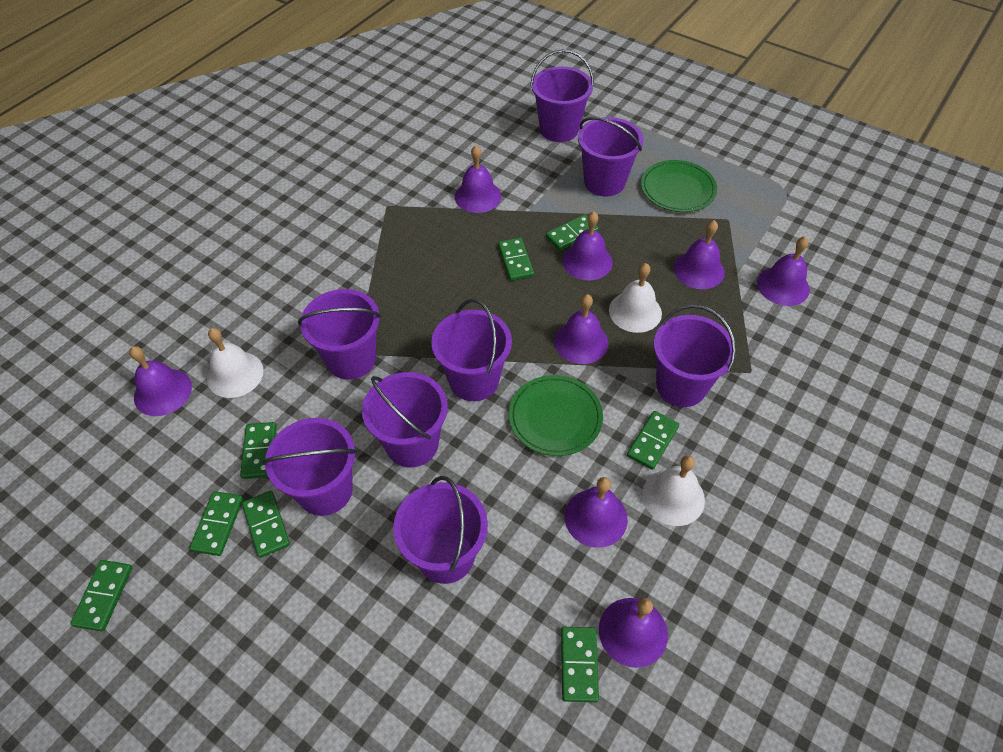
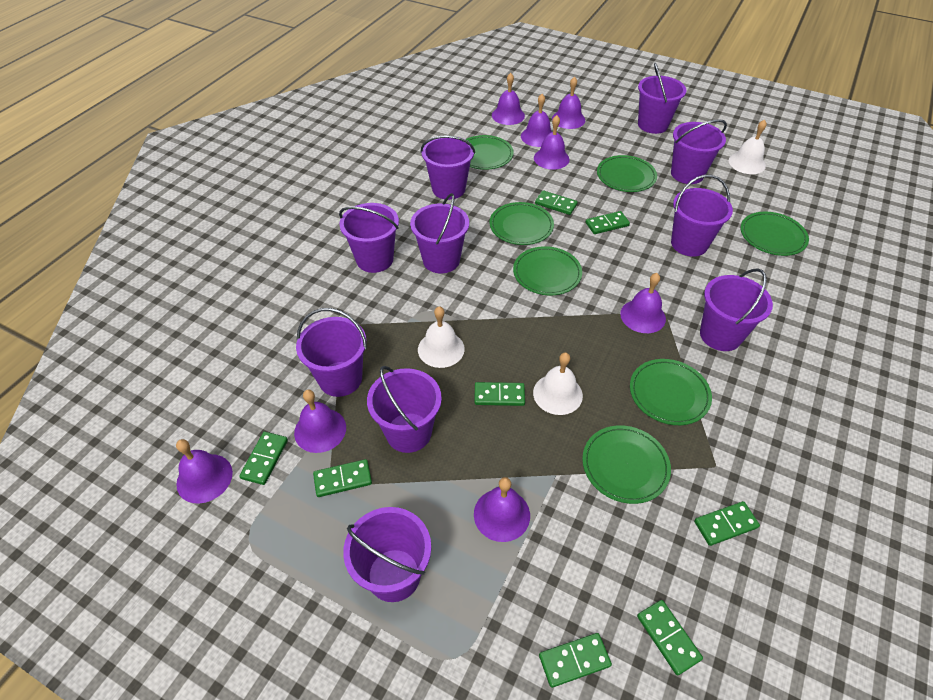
green plate: 2 -> 7
purple bucket: 8 -> 10

